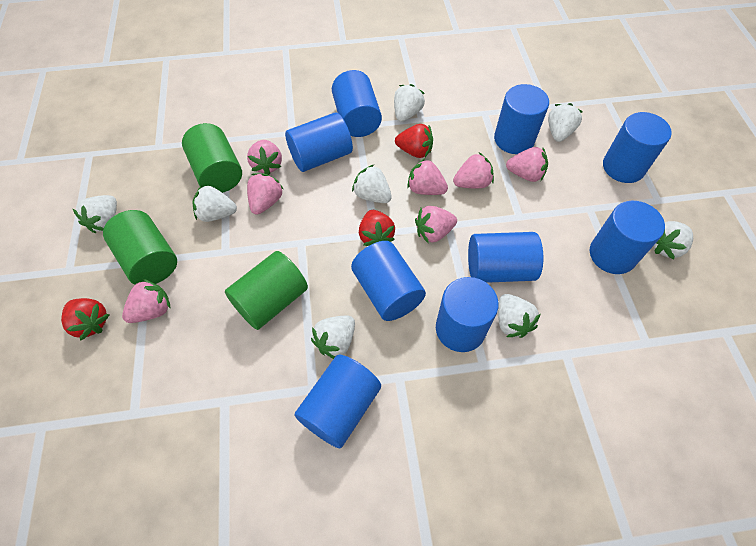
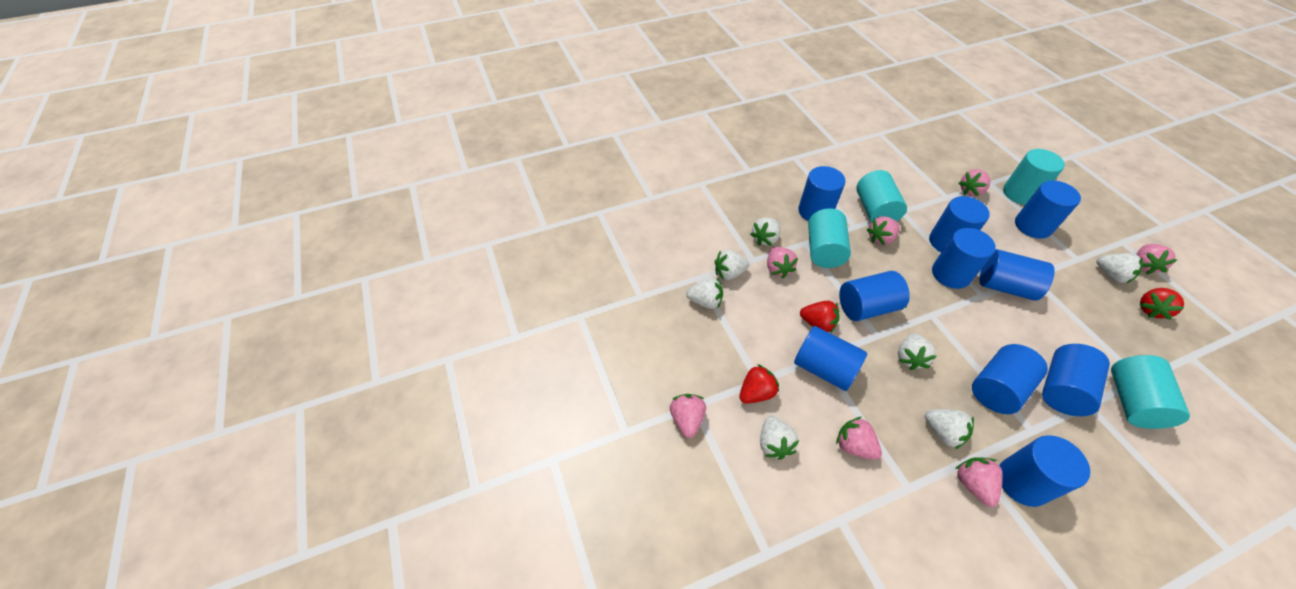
blue cylinder: 9 -> 10
green cylinder: 3 -> 0
turquoise cylinder: 0 -> 4
white strawberry: 8 -> 7

